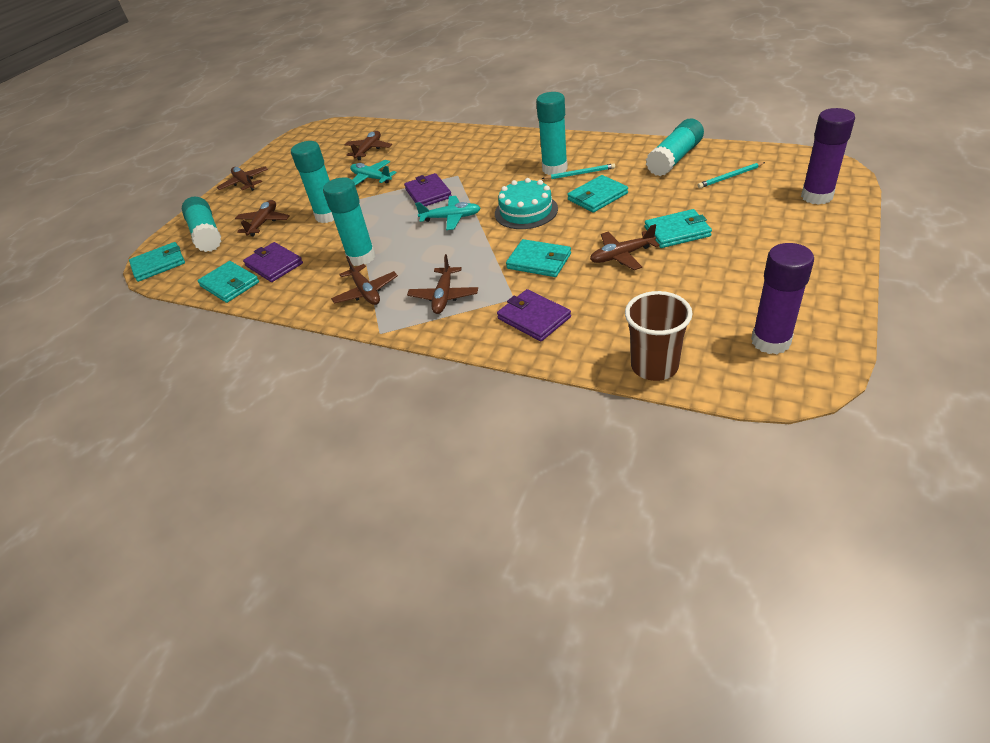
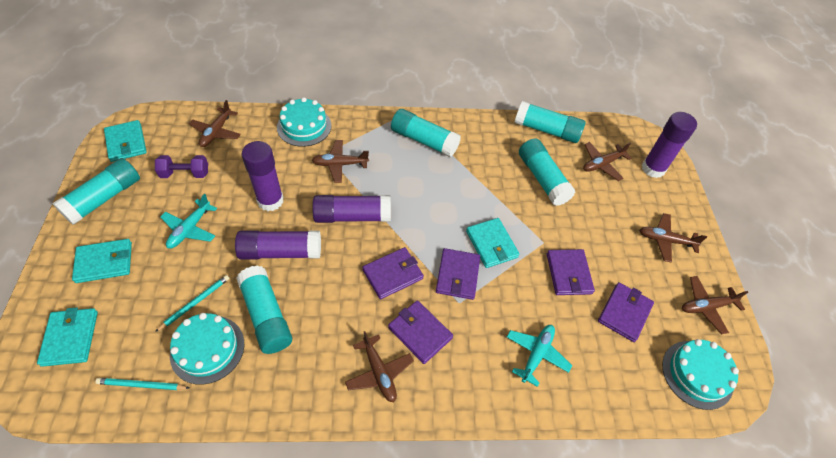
brown cup: 1 -> 0
purple dumbbell: 0 -> 1
purple glue stick: 2 -> 4
purple wallet: 3 -> 5
turquoise cake: 1 -> 3
turquoise wallet: 5 -> 4

